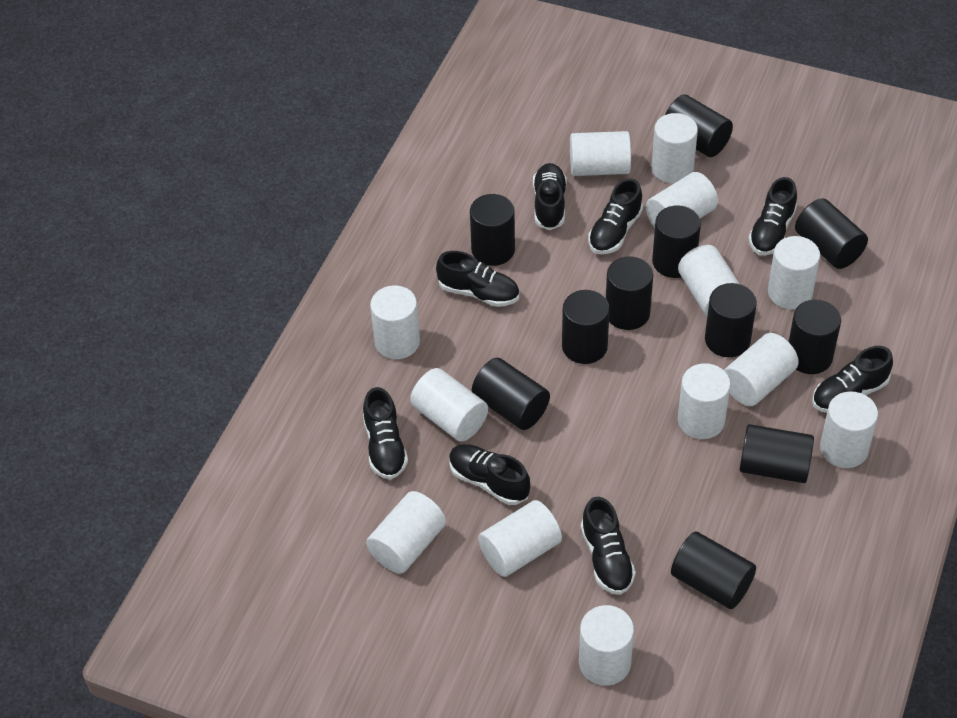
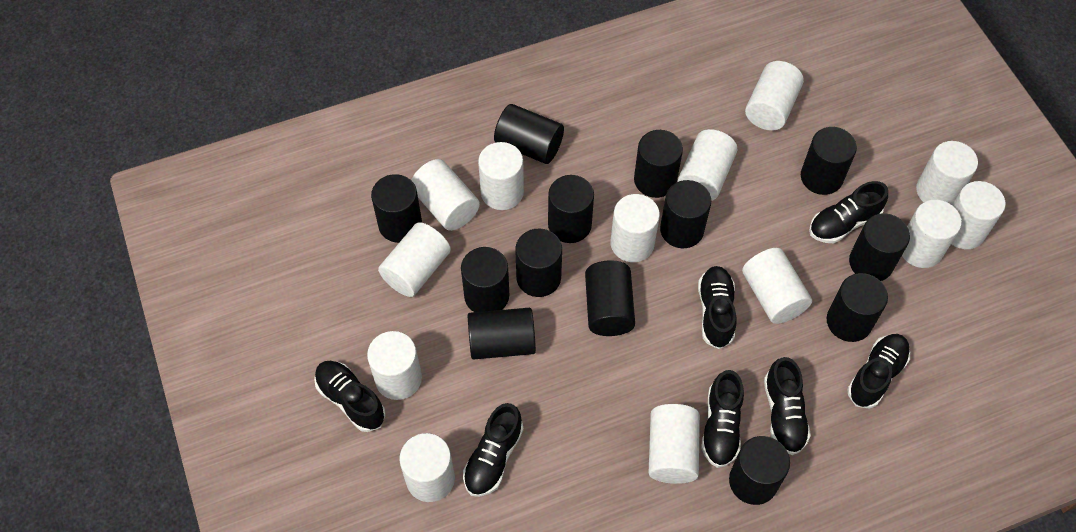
black cylinder: 11 -> 13
black shoe: 8 -> 7

